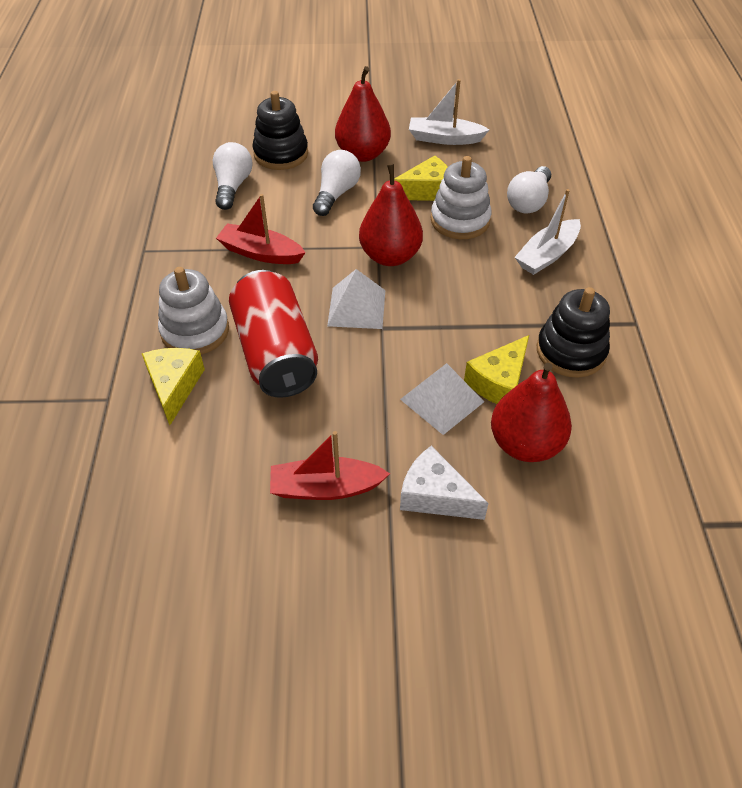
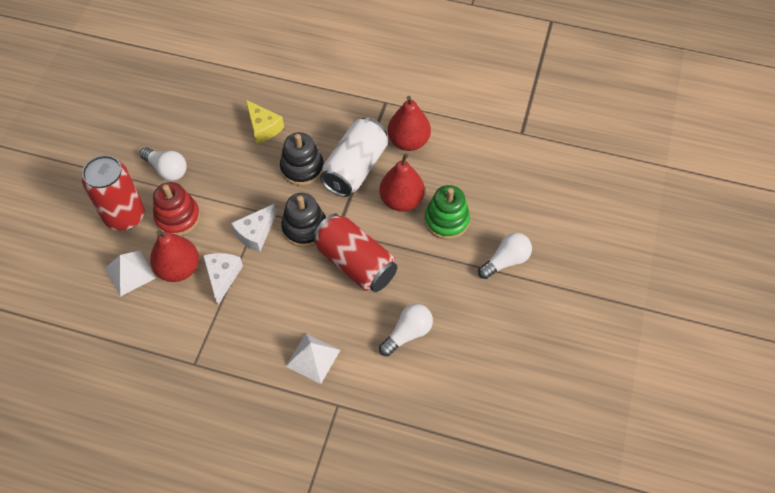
green stacking toy: 0 -> 1
red boat: 2 -> 0
red can: 1 -> 2
red stacking toy: 0 -> 1
white boat: 2 -> 0
white can: 0 -> 1
white cheese: 1 -> 2
white stacking toy: 2 -> 0
yellow cheese: 3 -> 1

